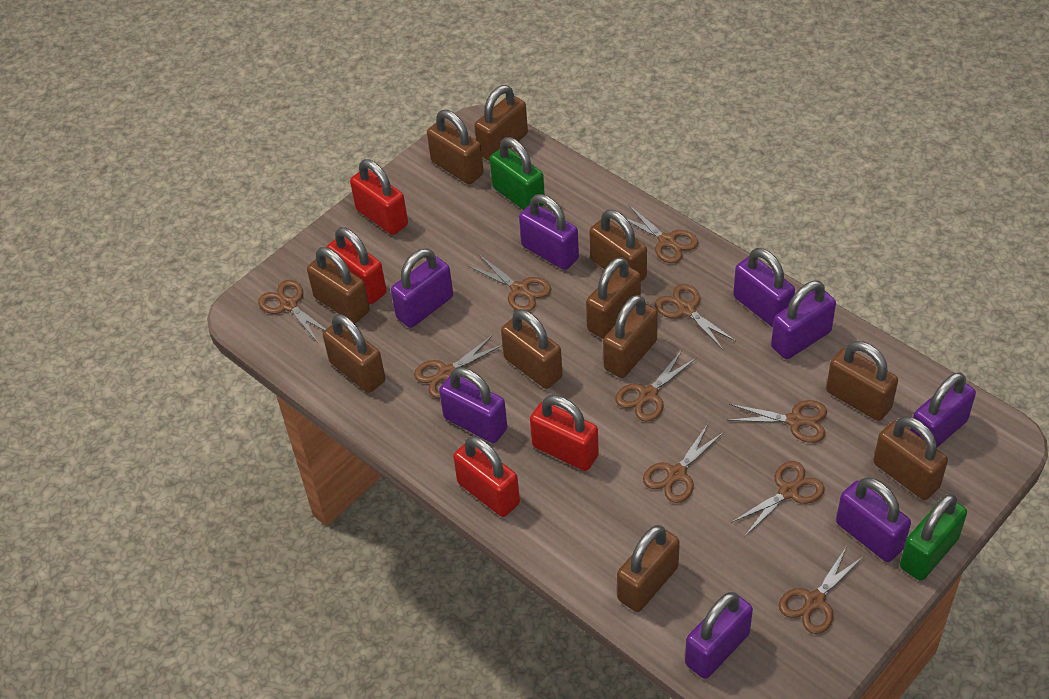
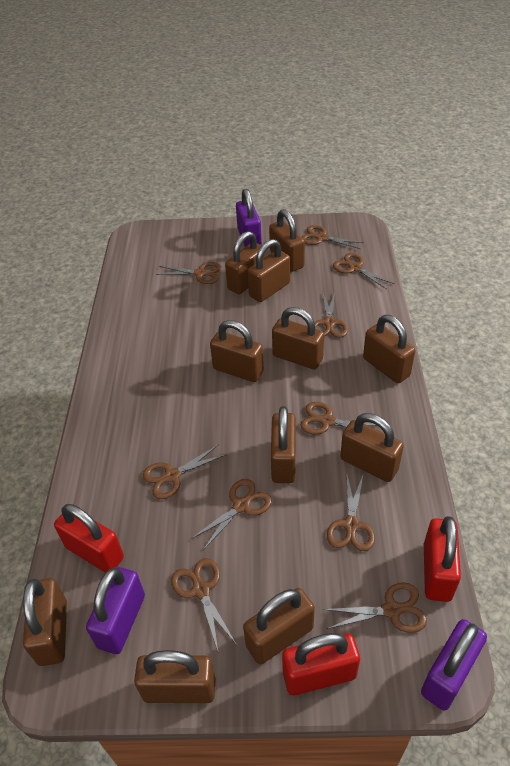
green padlock: 2 -> 0
purple padlock: 8 -> 3
red padlock: 4 -> 3

